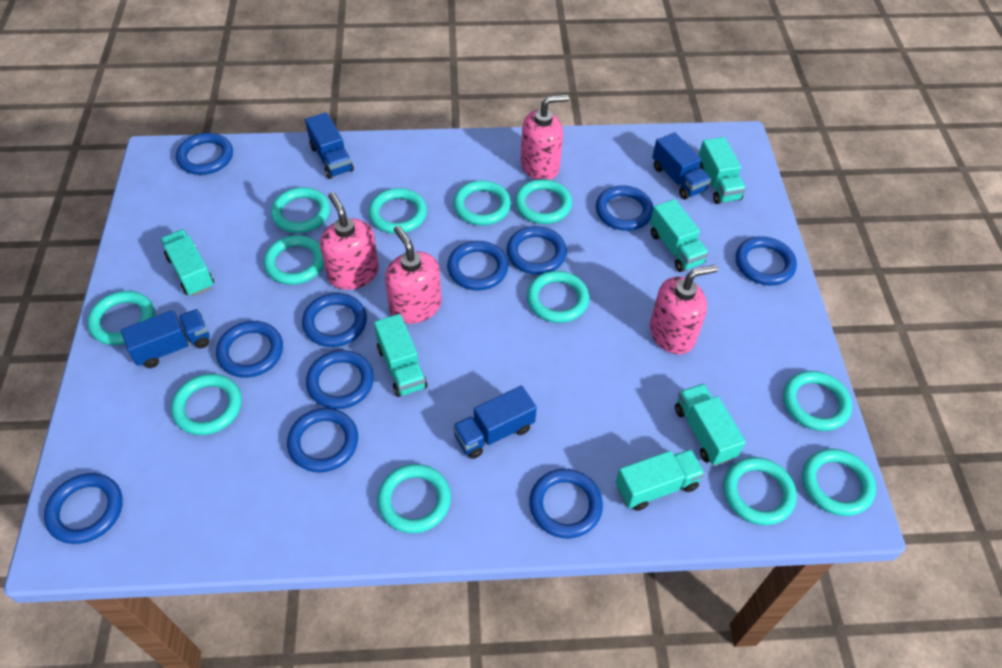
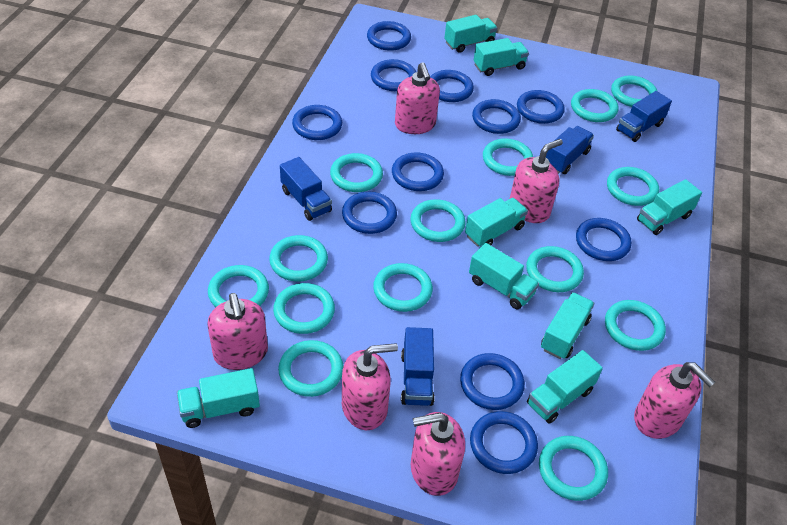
pink soap dispenser: 4 -> 6
turquoise ring: 12 -> 14
turquoise truck: 6 -> 8

